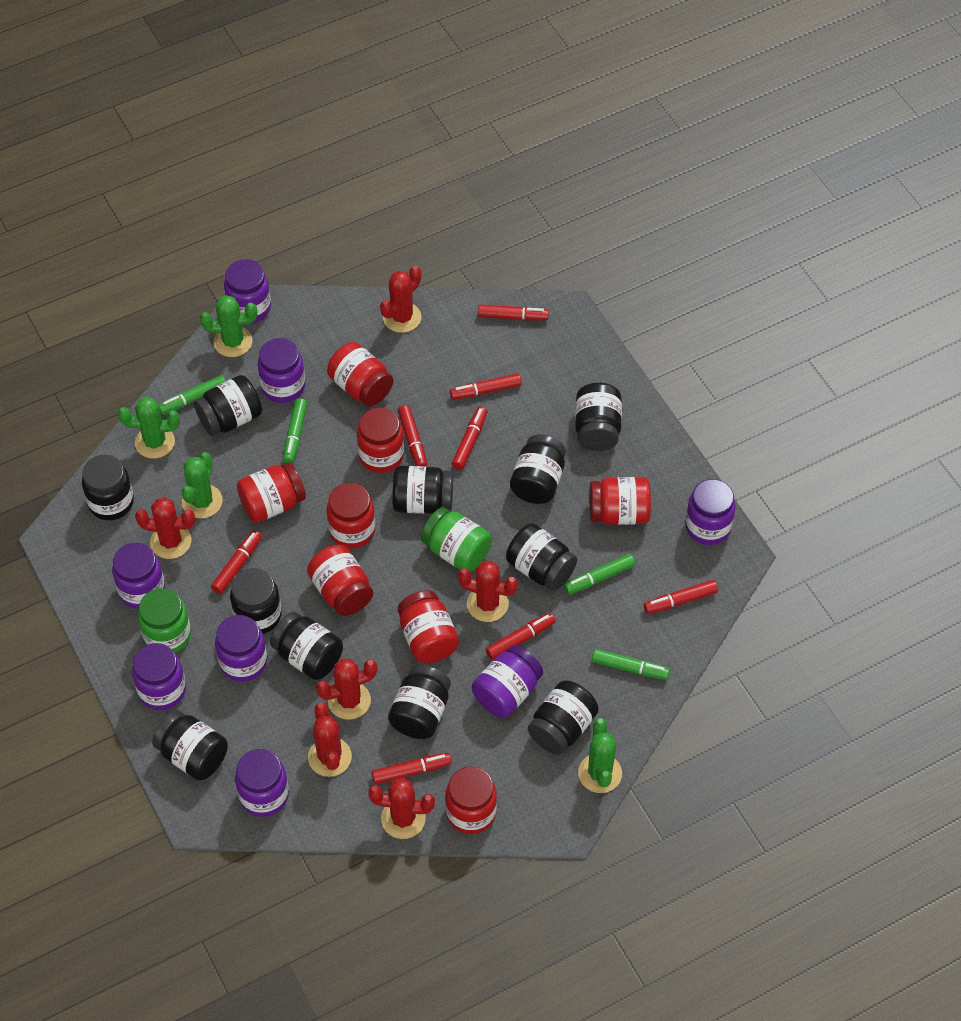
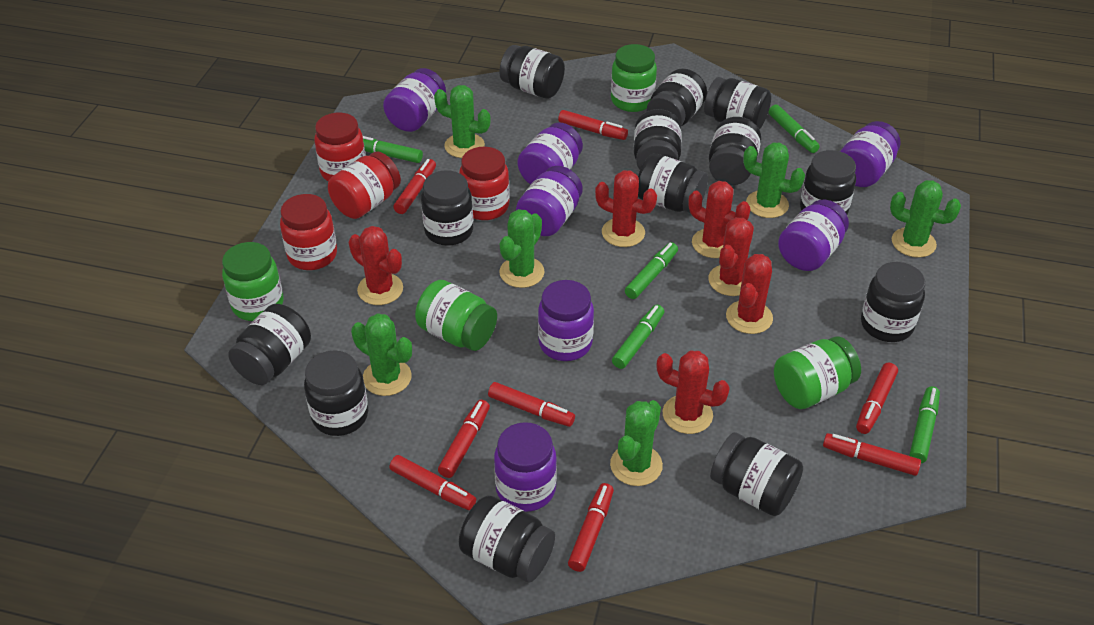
black jar: 11 -> 13
green cactus: 4 -> 6
green jar: 2 -> 4
green marker: 4 -> 5
purple jar: 8 -> 7
red jar: 8 -> 4

